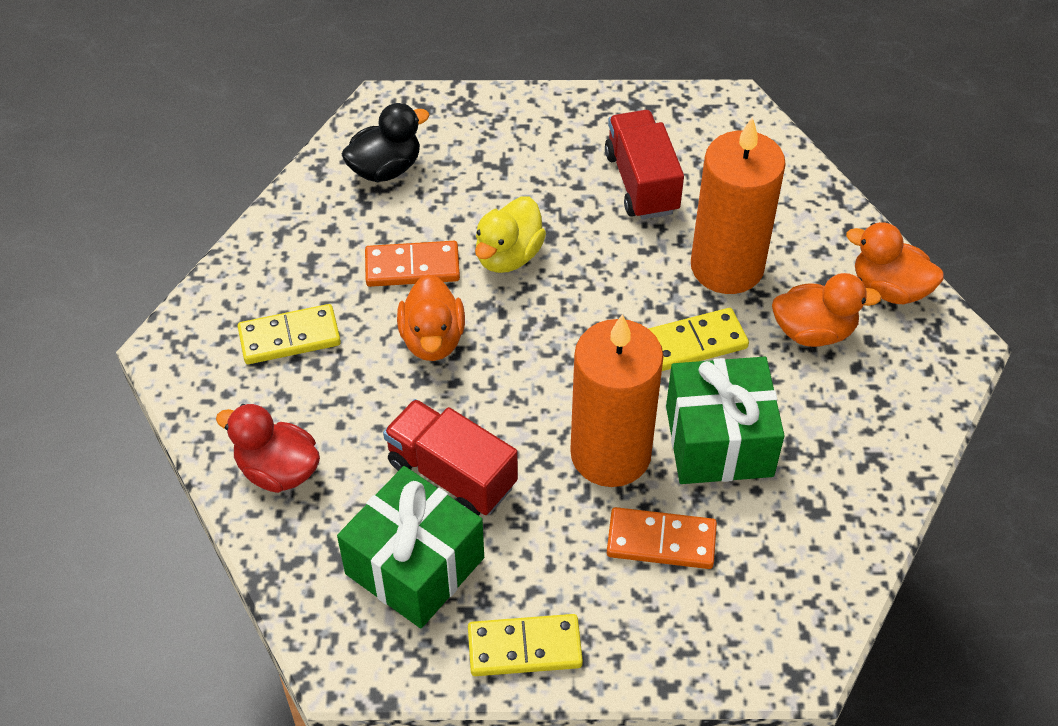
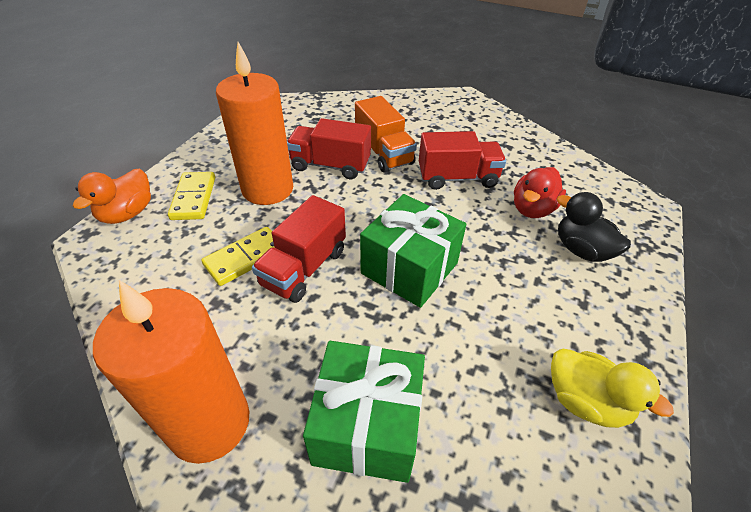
orange domino: 2 -> 0
orange duck: 3 -> 1
orange truck: 0 -> 1
red truck: 2 -> 3
yellow domino: 3 -> 2

